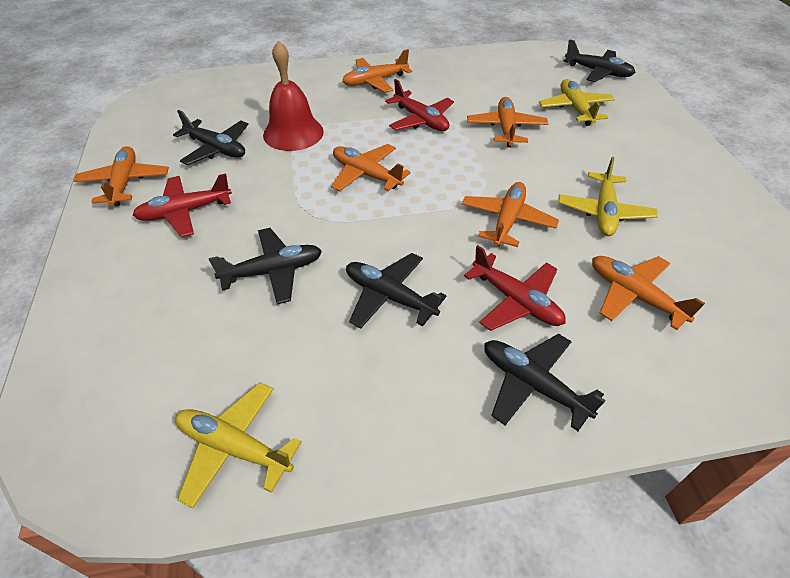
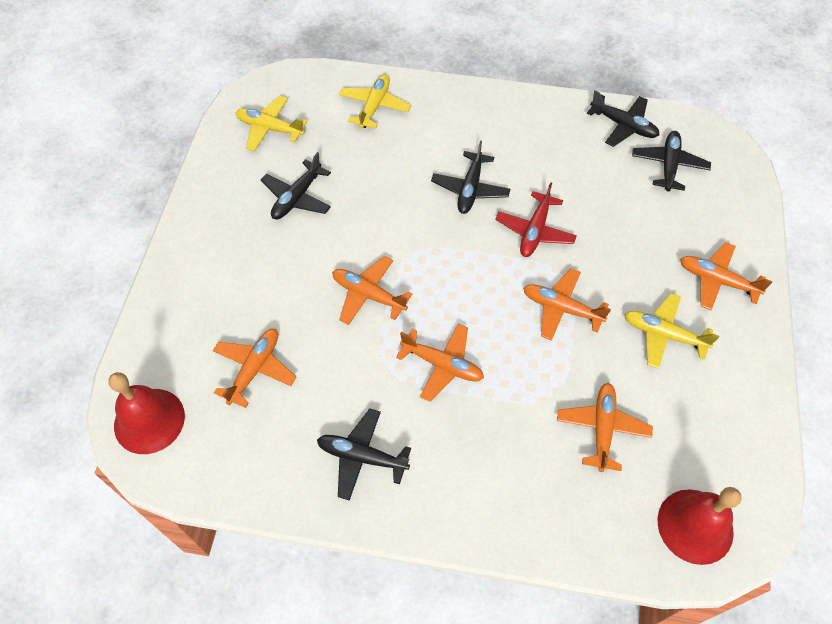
red bell: 1 -> 2
red plane: 3 -> 1

